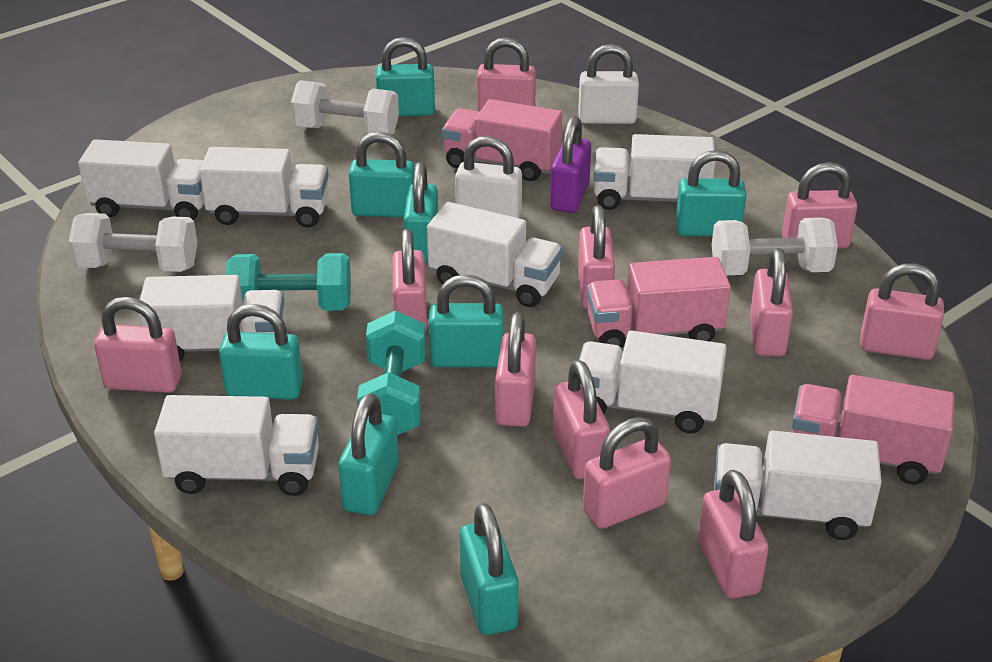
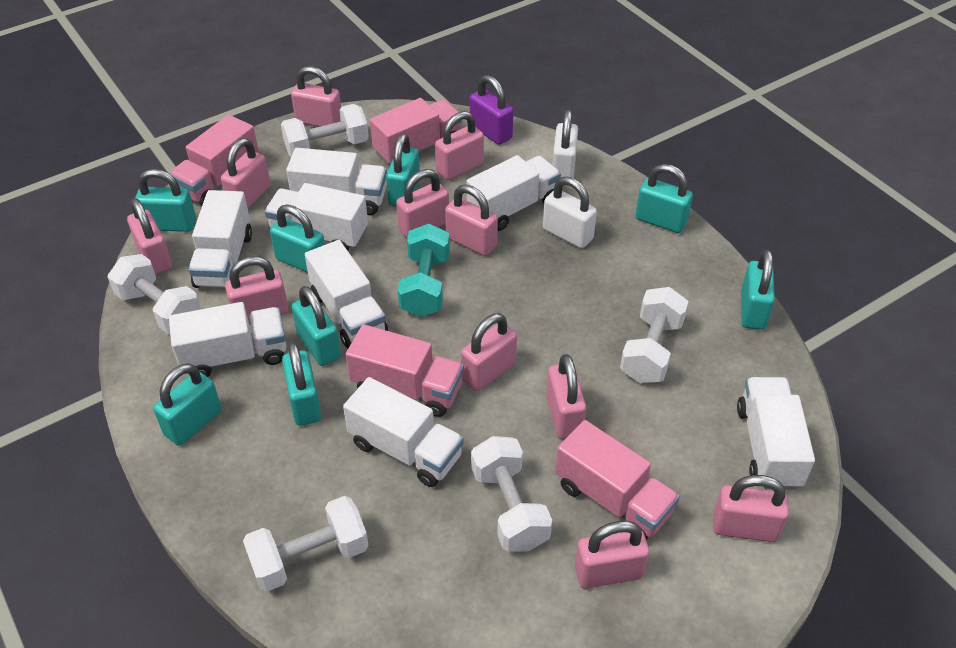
pink truck: 3 -> 4
turquoise dumbbell: 2 -> 1
white dumbbell: 3 -> 5

